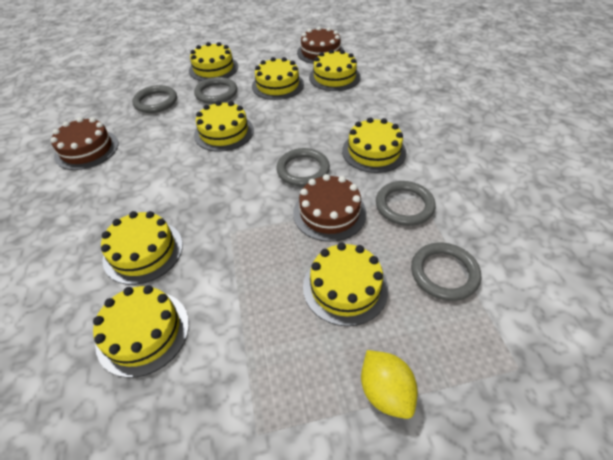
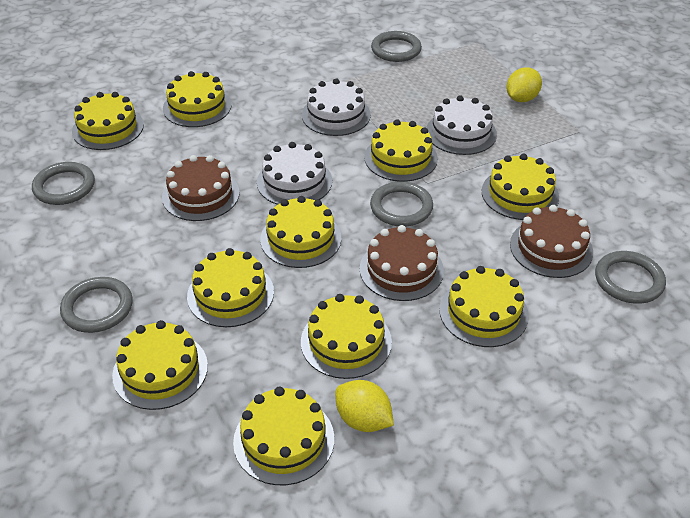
white cake: 0 -> 3
yellow cake: 8 -> 10
yellow lemon: 1 -> 2

